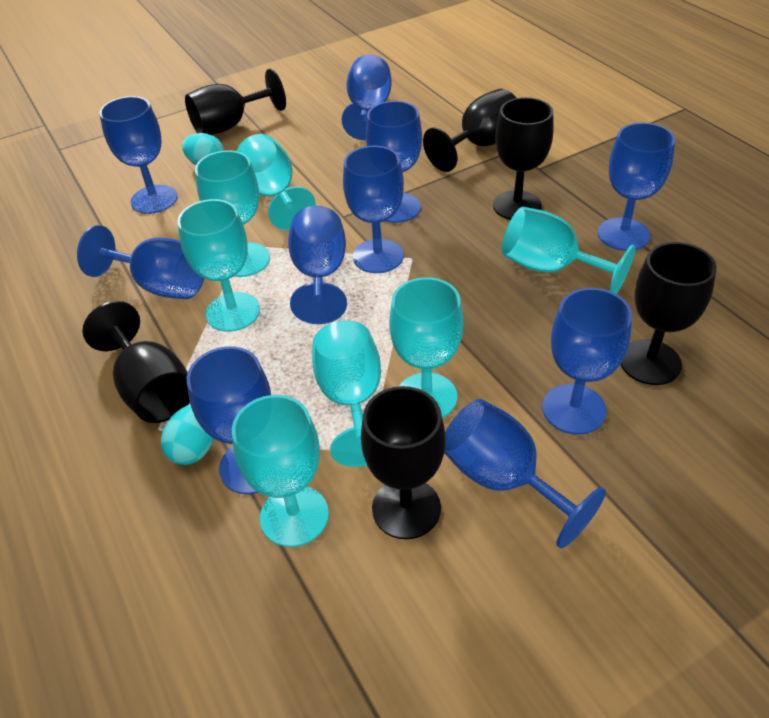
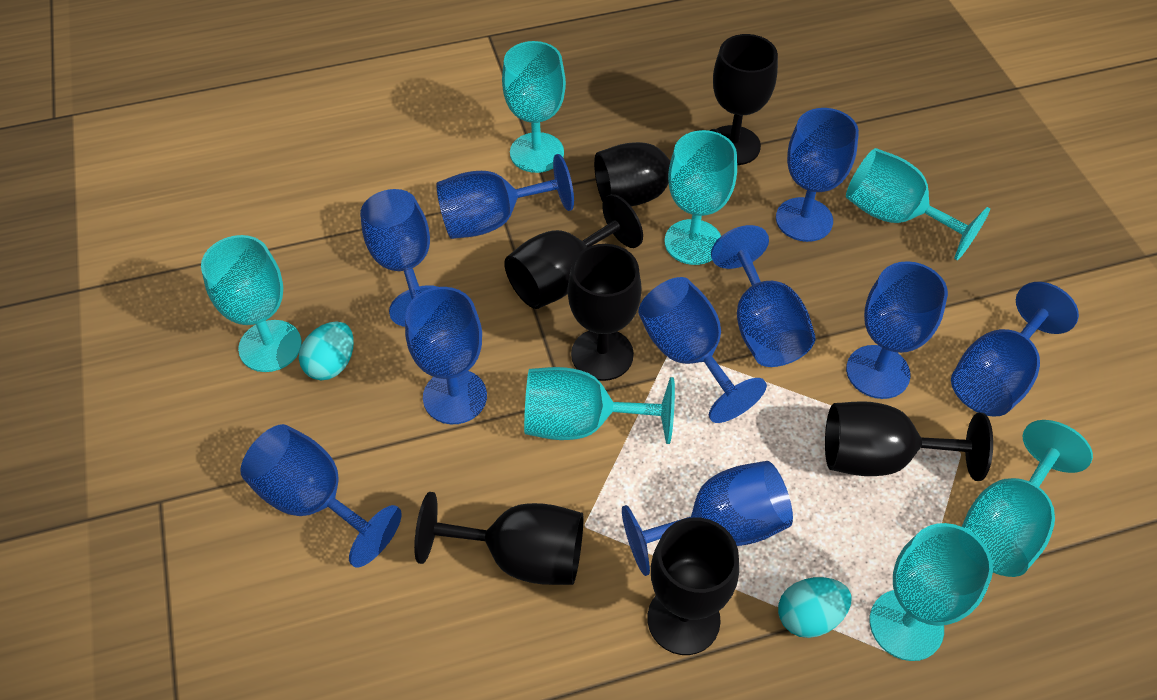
black goblet: 6 -> 7

